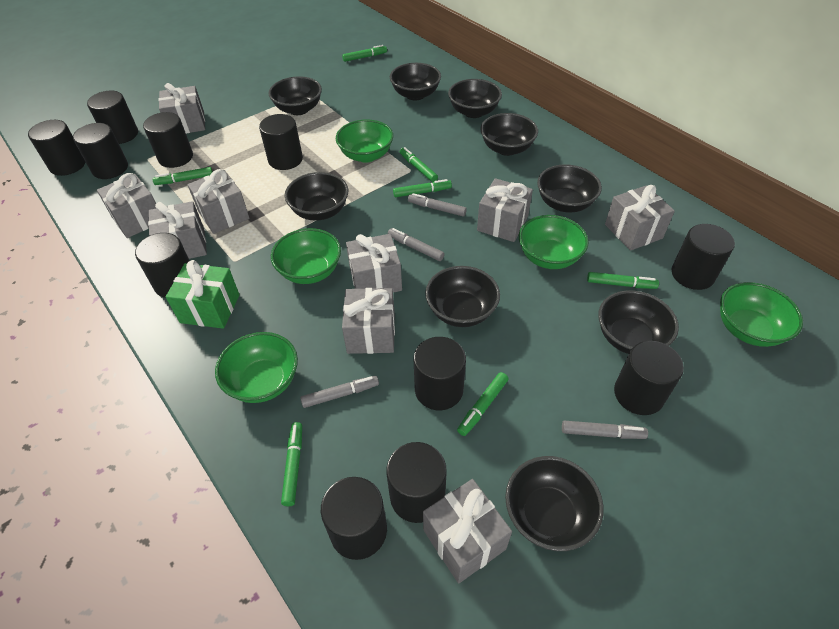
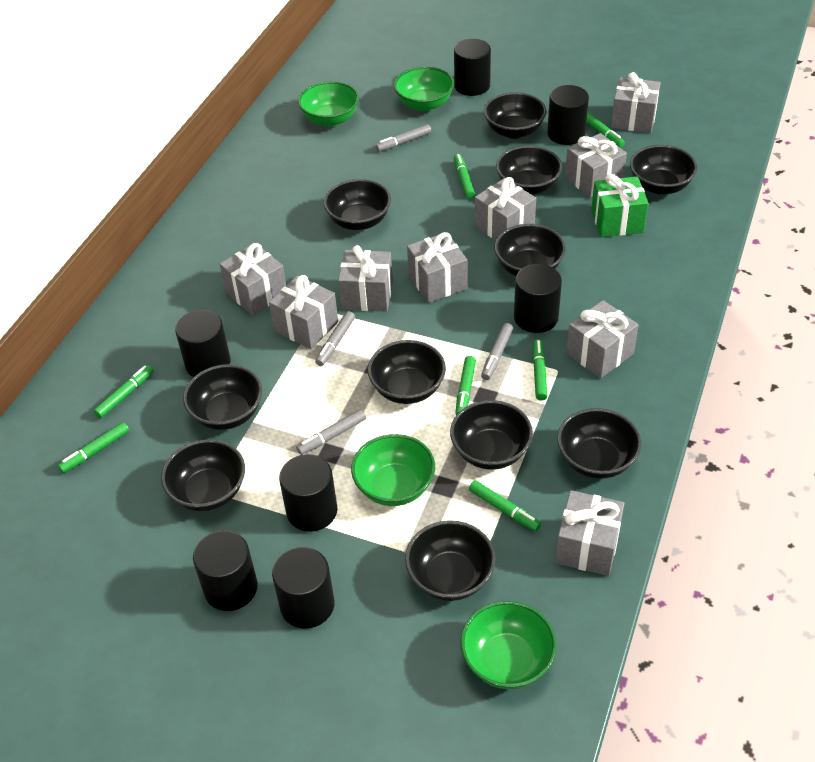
black bowl: 9 -> 11
black cylinder: 11 -> 7
green bowl: 5 -> 4

